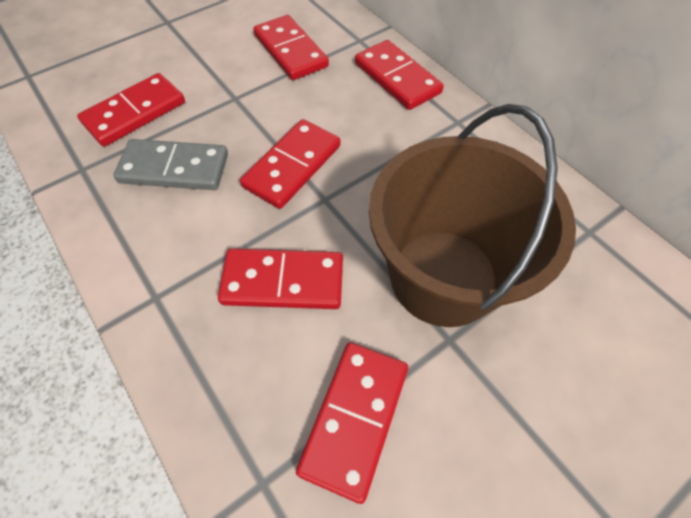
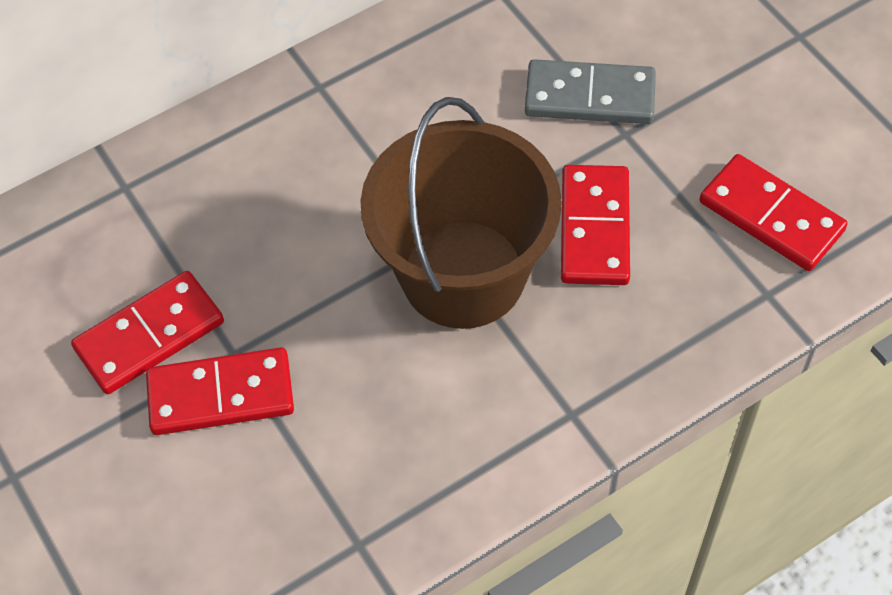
red domino: 6 -> 4

